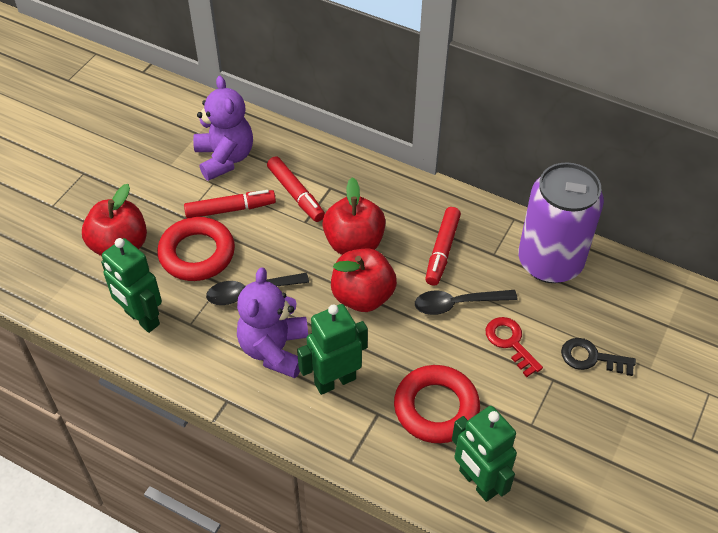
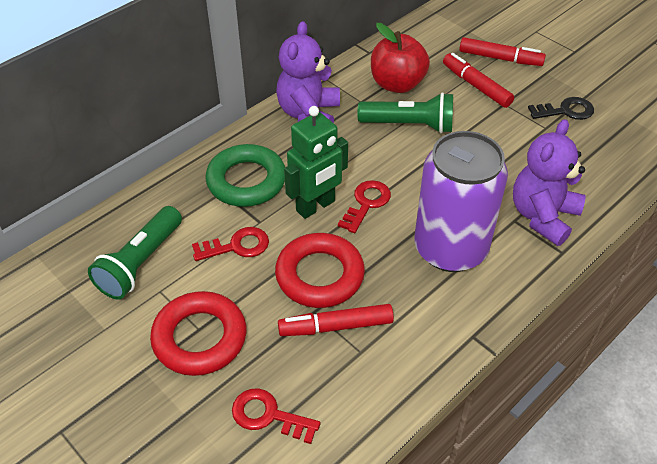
black spoon: 2 -> 0
green flashlight: 0 -> 2
green ring: 0 -> 1
green robot: 3 -> 1
red apple: 3 -> 1
red key: 1 -> 3

